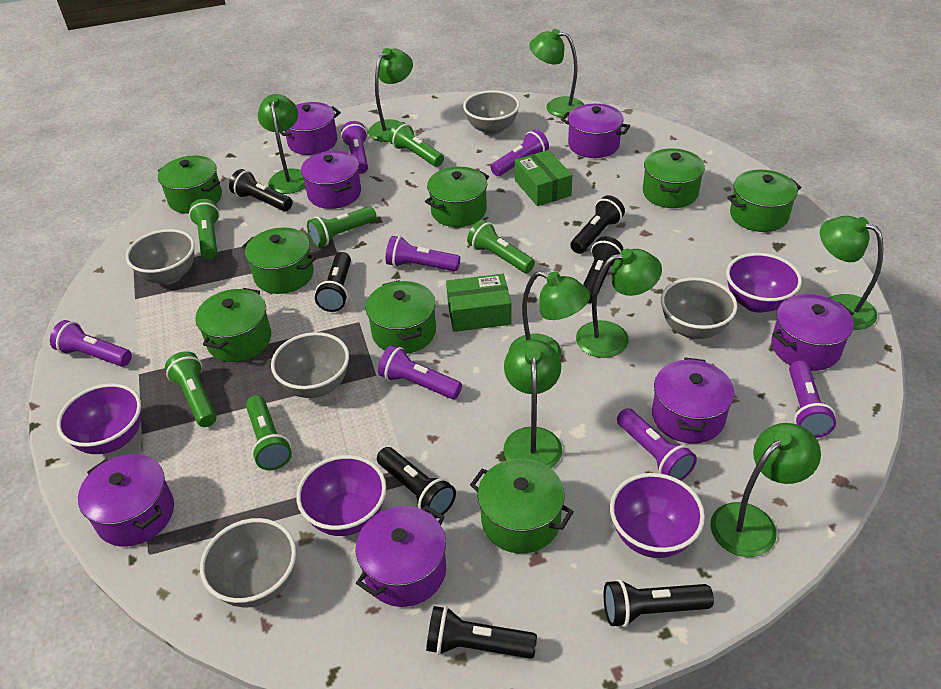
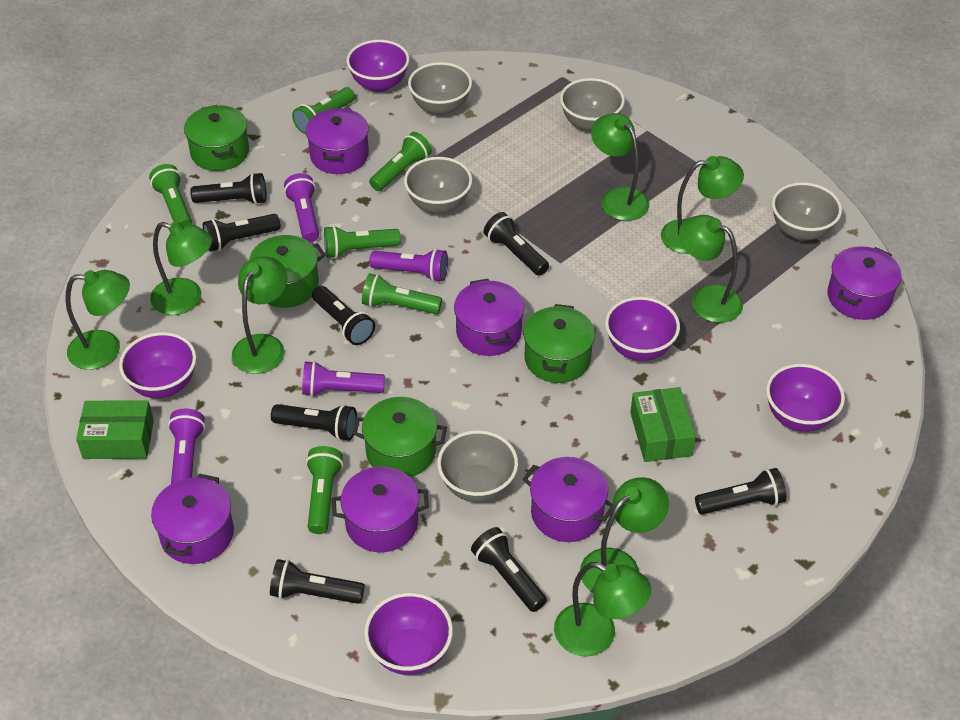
black flashlight: 7 -> 8
green pot: 8 -> 4
purple bowl: 4 -> 5
purple flashlight: 7 -> 4
purple pot: 7 -> 6

